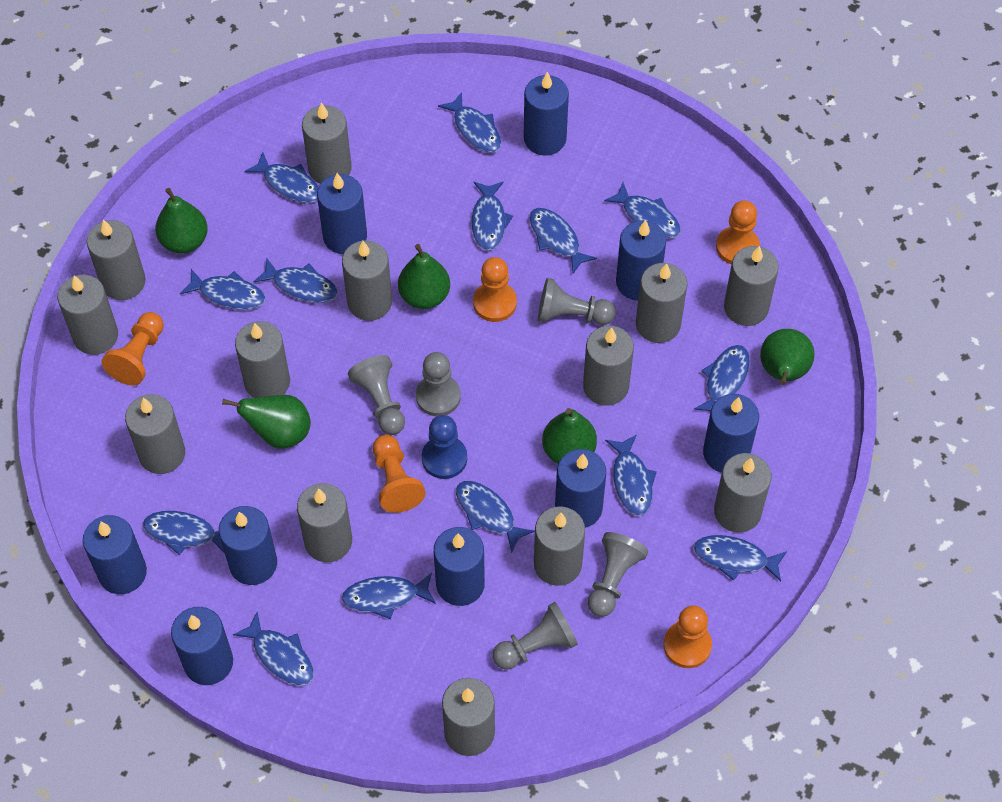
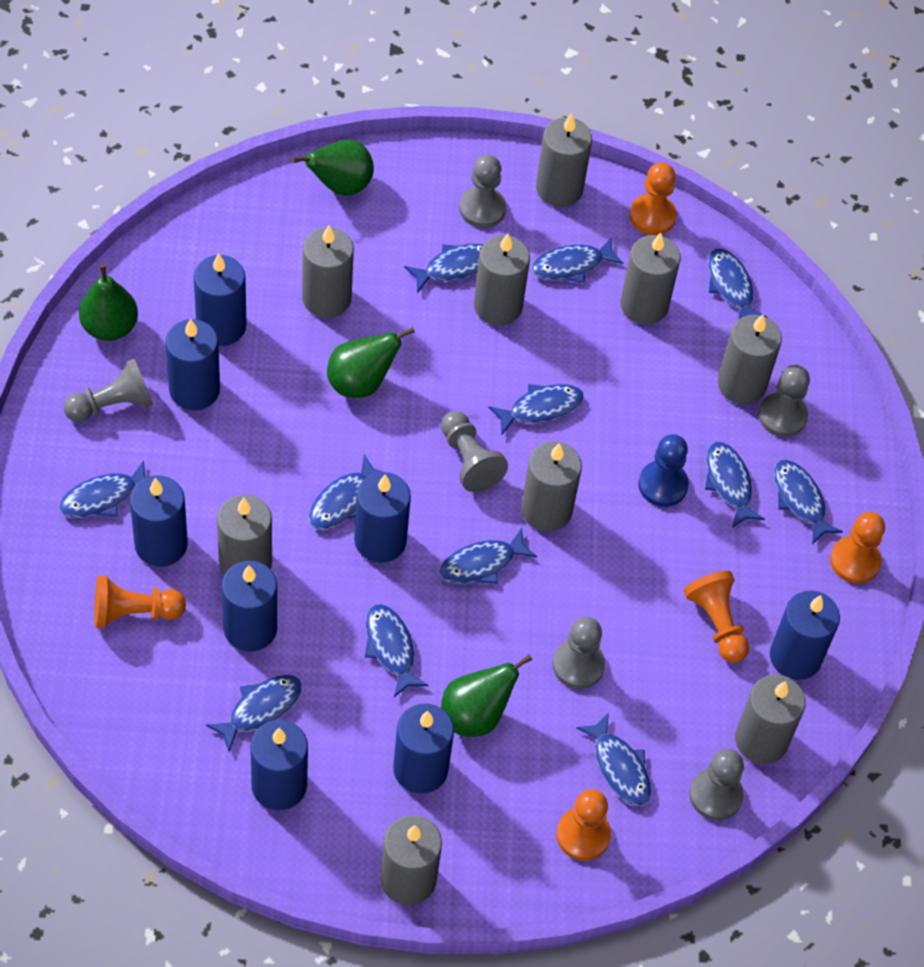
blue candle: 9 -> 8
blue fish: 14 -> 12
green pear: 5 -> 4
grey candle: 13 -> 9
grey pawn: 5 -> 6

